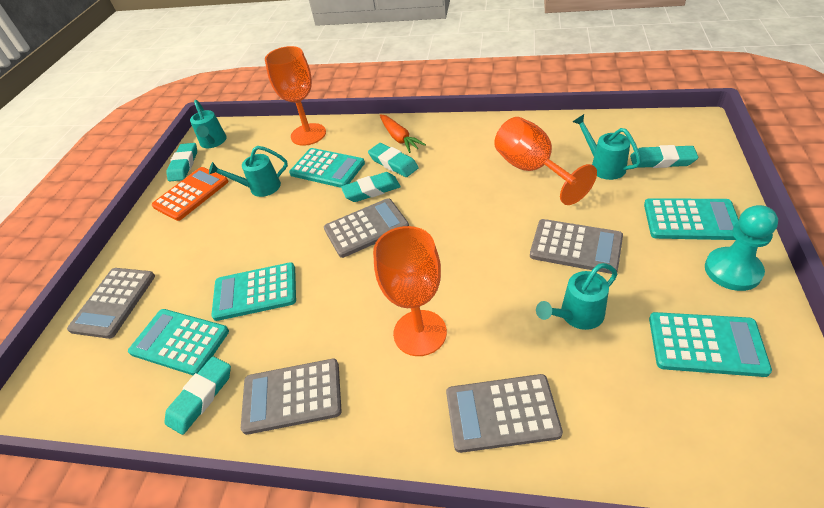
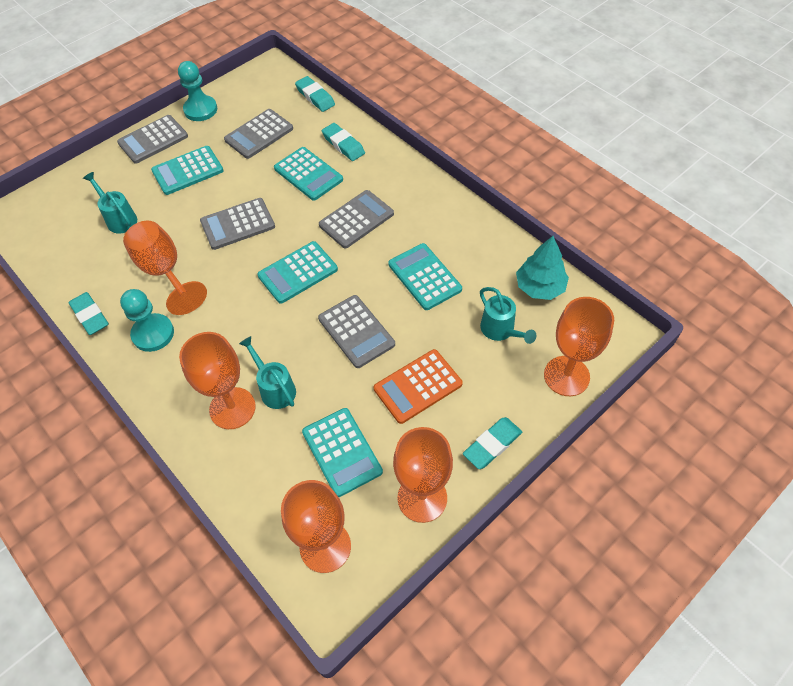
orange carrot: 1 -> 0
orange goblet: 3 -> 5
turquoise eraser: 5 -> 4
turquoise pawn: 1 -> 2
turquoise tree: 0 -> 1
turquoise watering can: 4 -> 3

